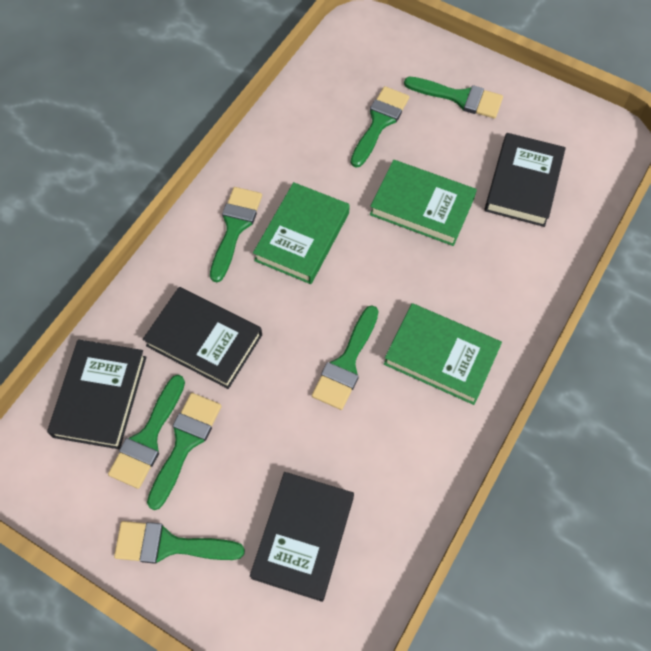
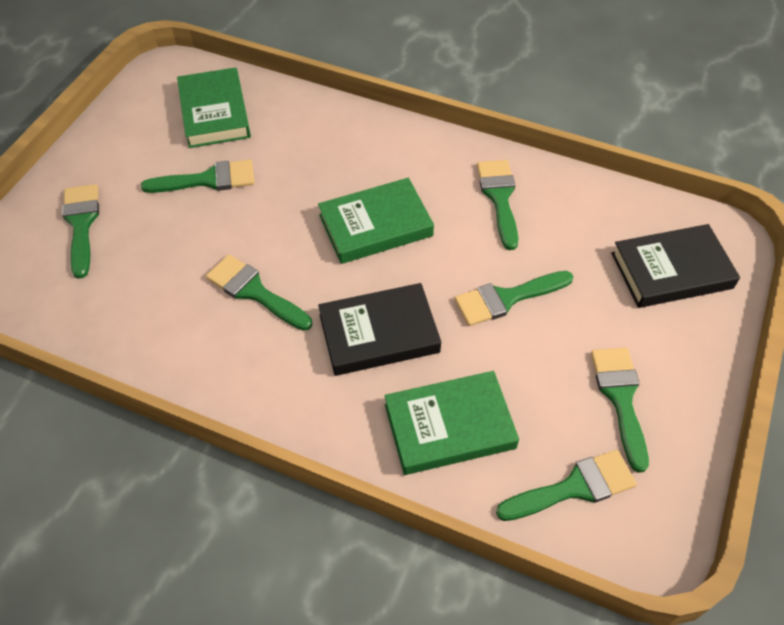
black book: 4 -> 2

